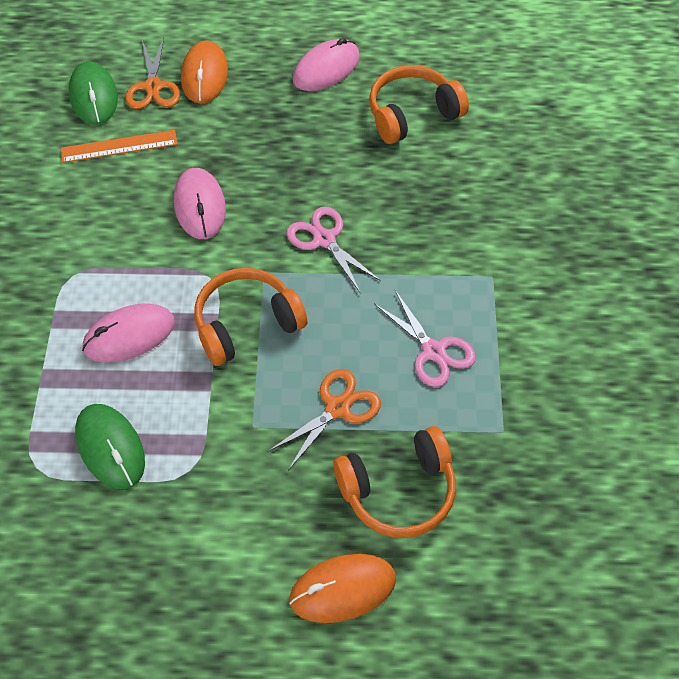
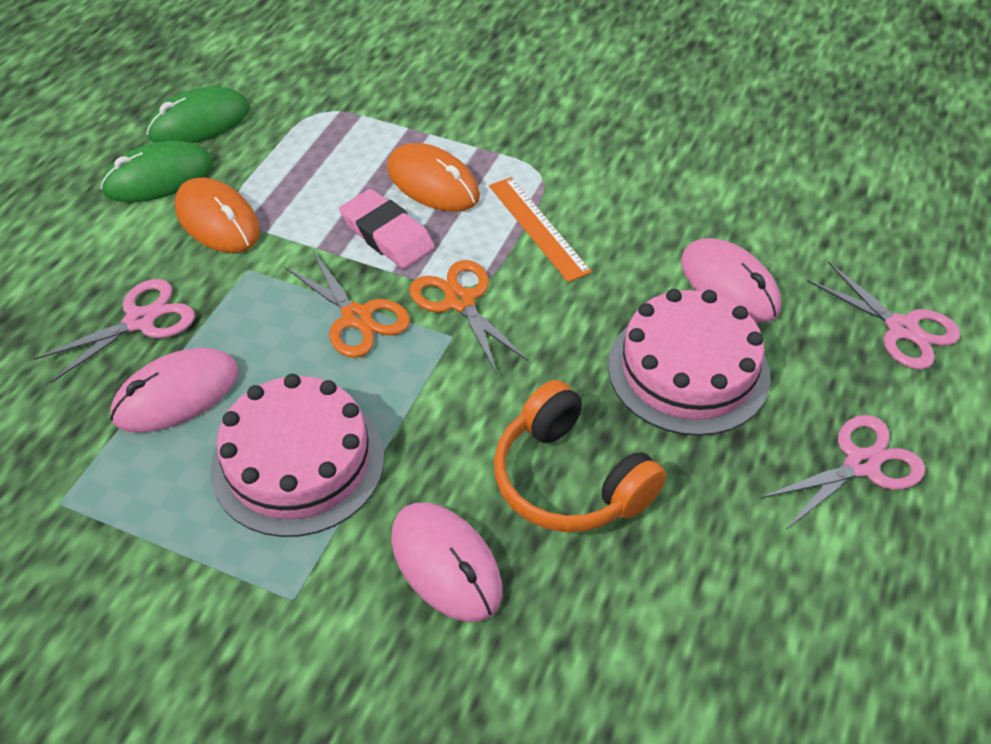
orange headphones: 3 -> 1
pink cake: 0 -> 2
pink eraser: 0 -> 1
pink scissors: 2 -> 3

